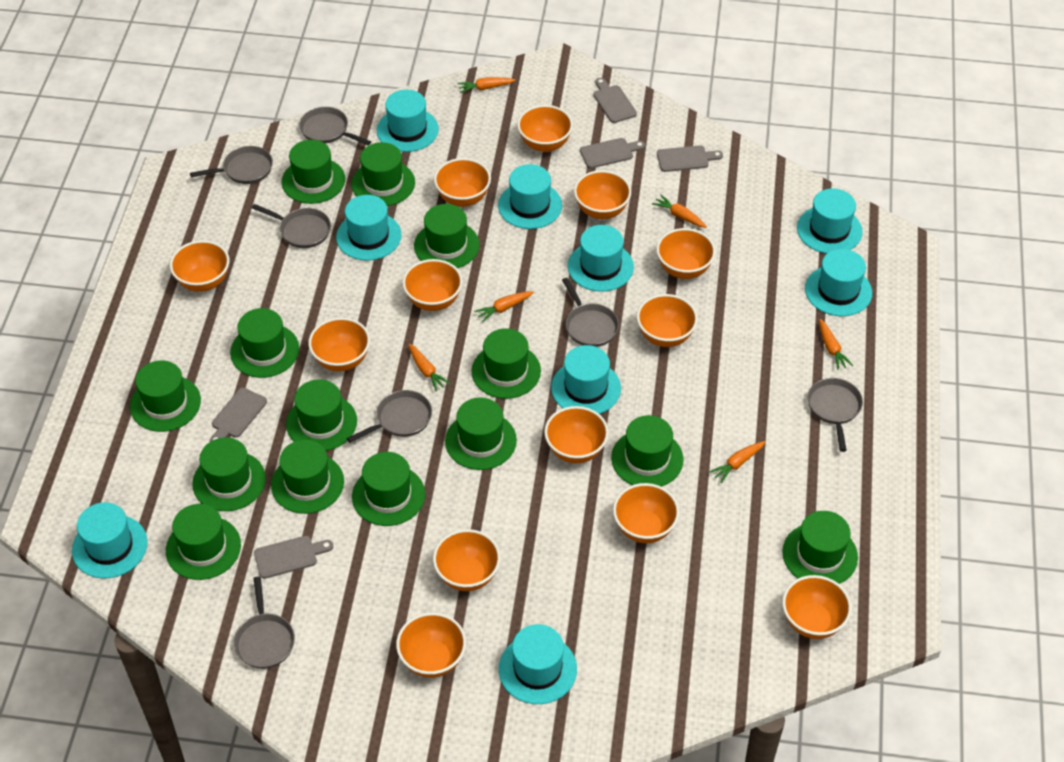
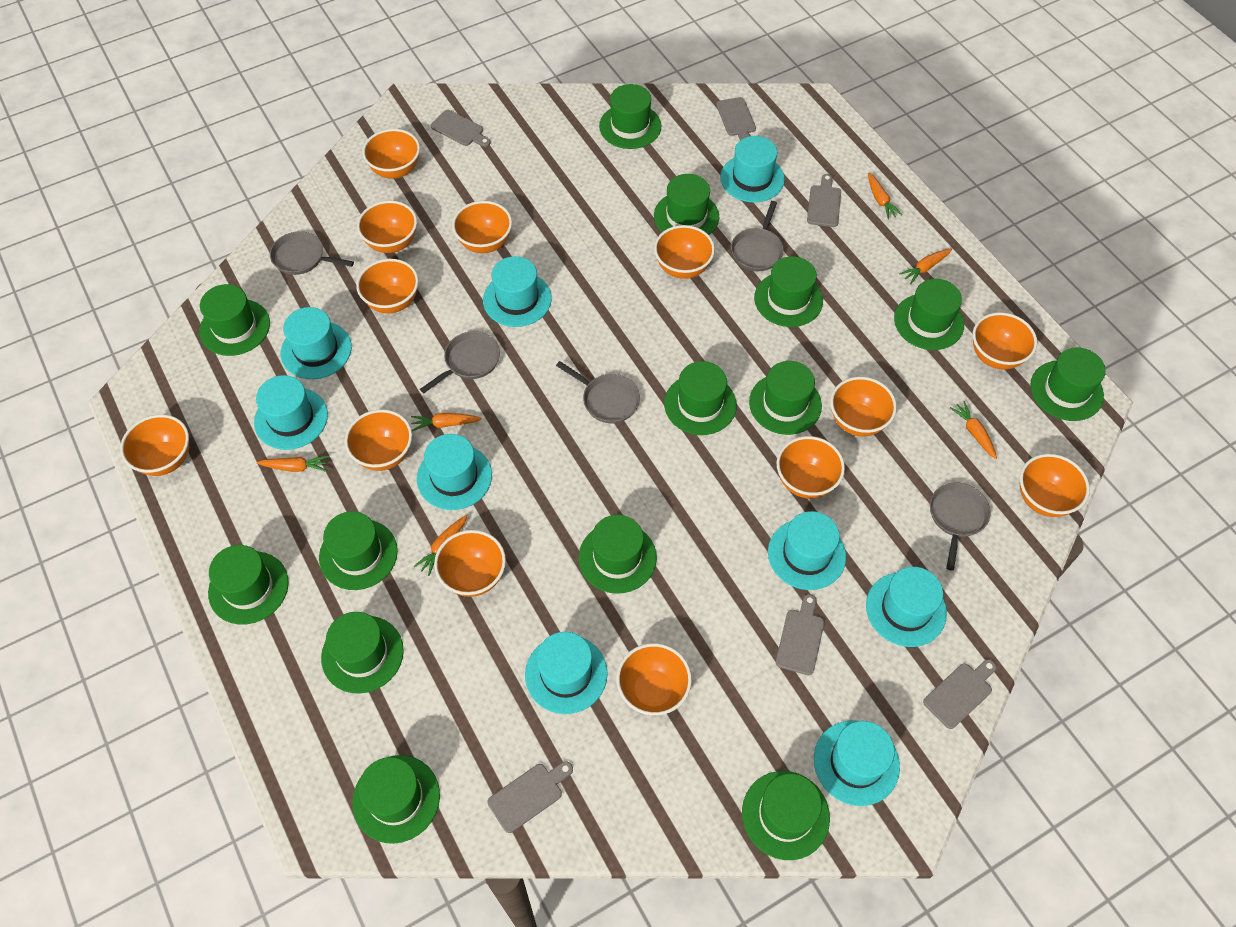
grey cutting board: 5 -> 6
grey pan: 7 -> 5

